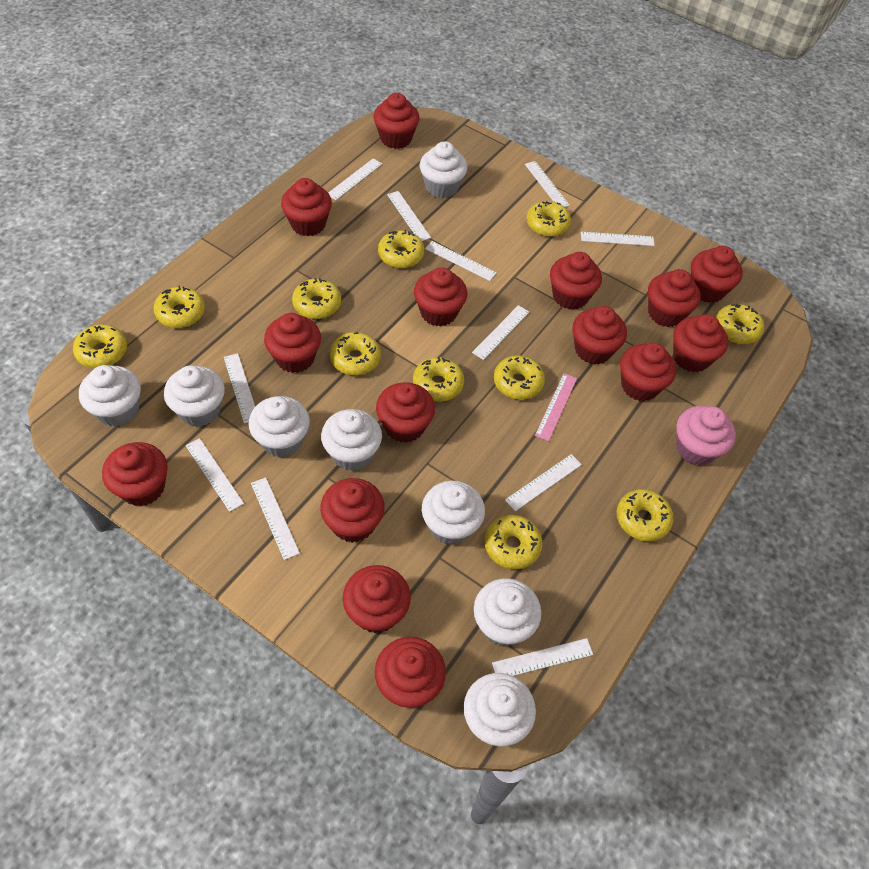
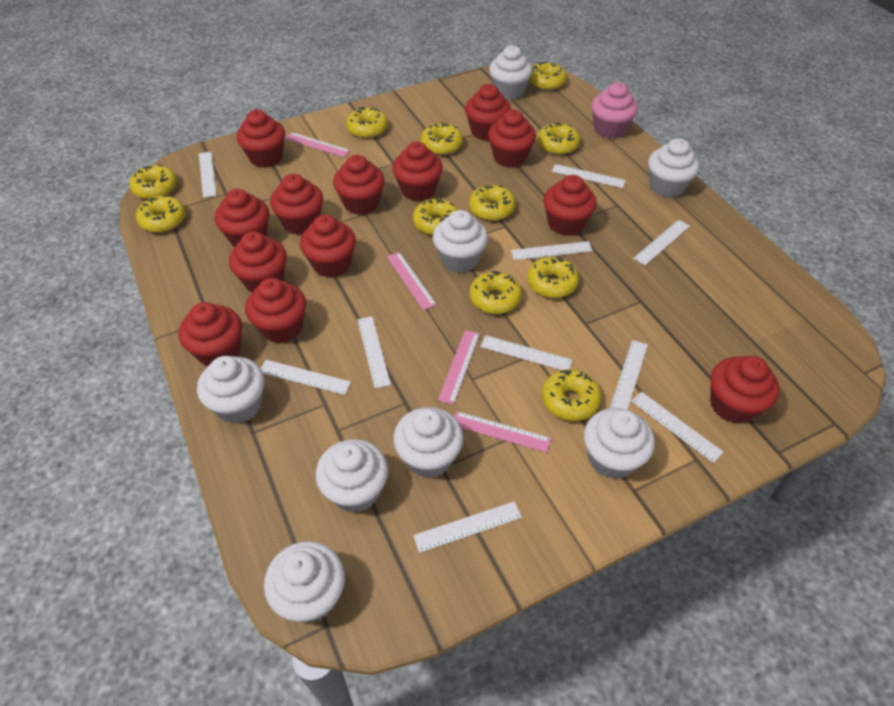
pink ruler: 1 -> 4
red cupcake: 15 -> 13
white ruler: 11 -> 10

